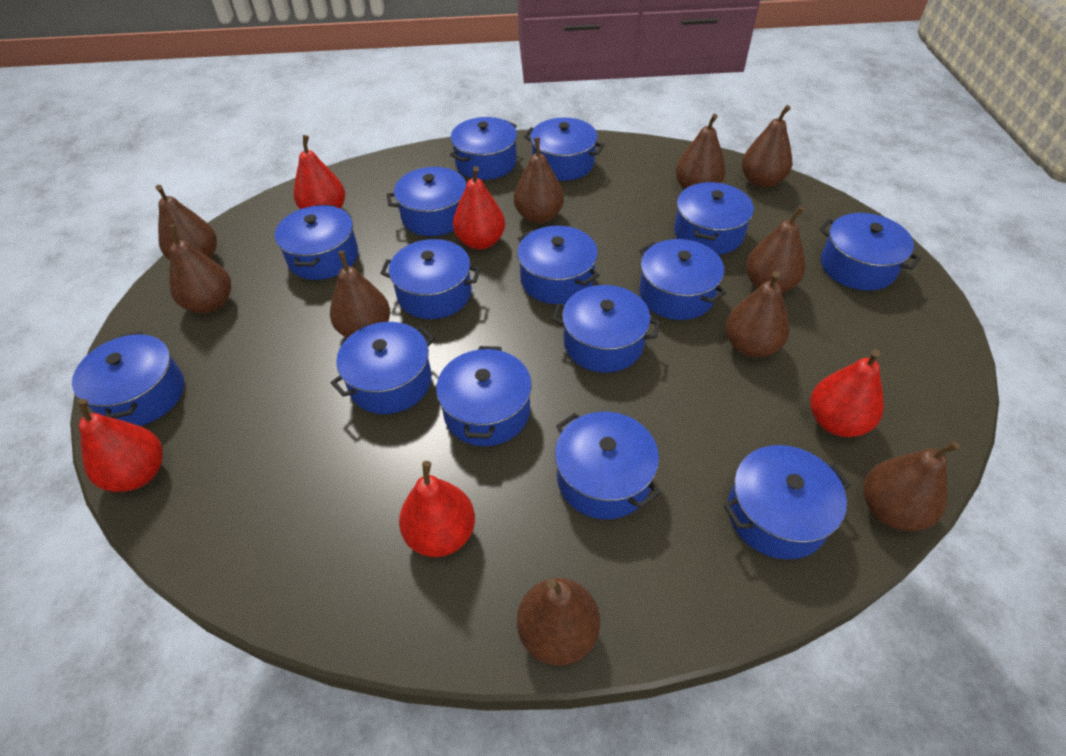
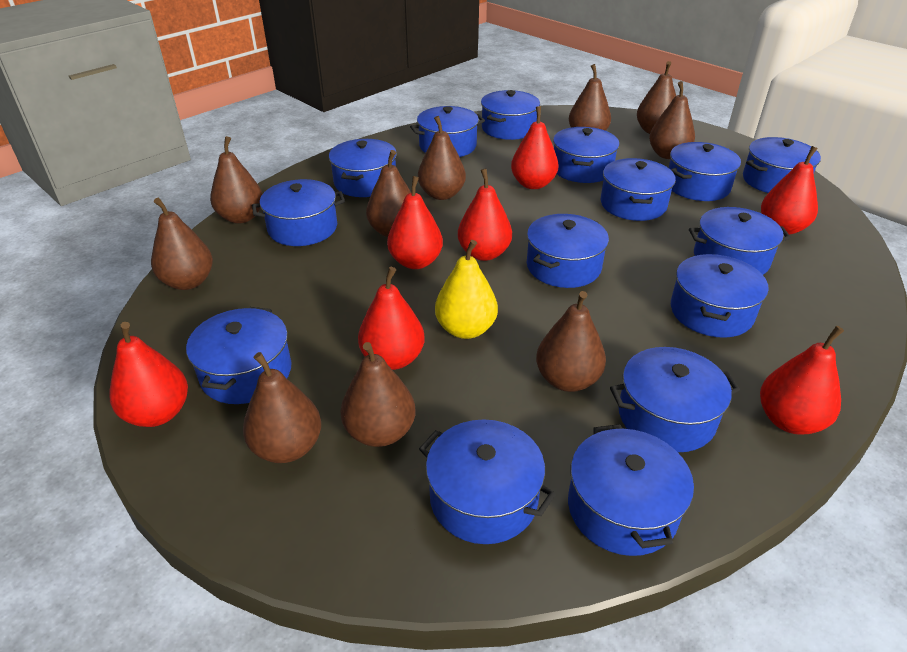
red pear: 5 -> 7
yellow pear: 0 -> 1

